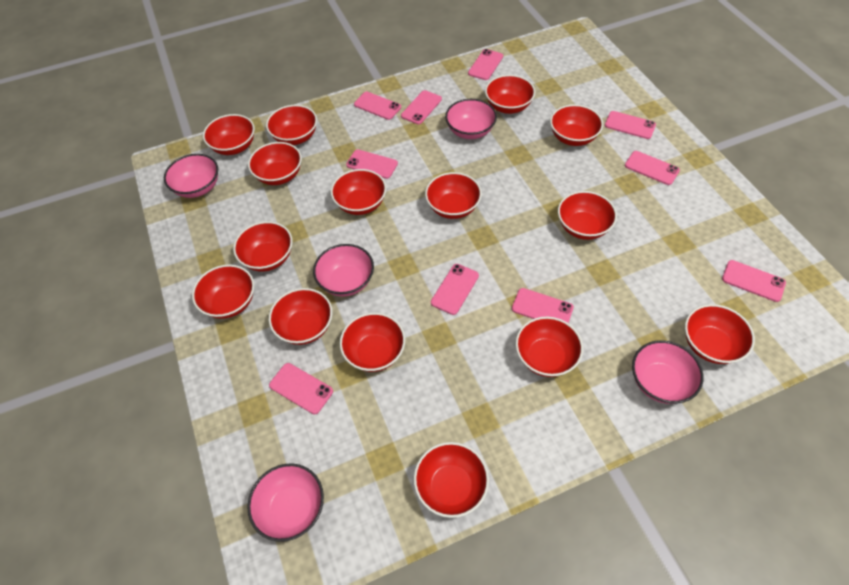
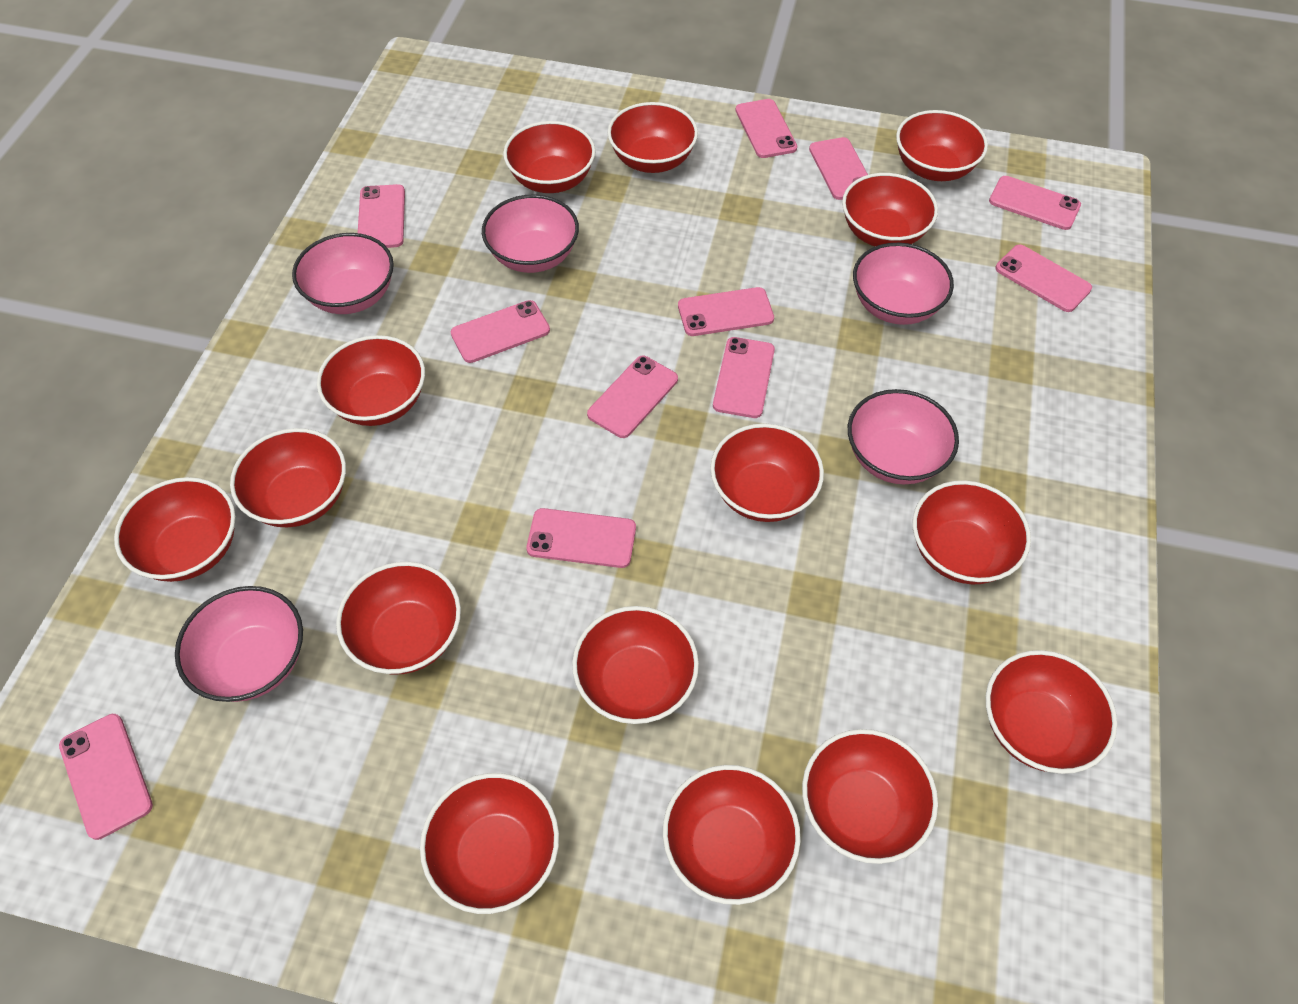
pink phone: 10 -> 11

